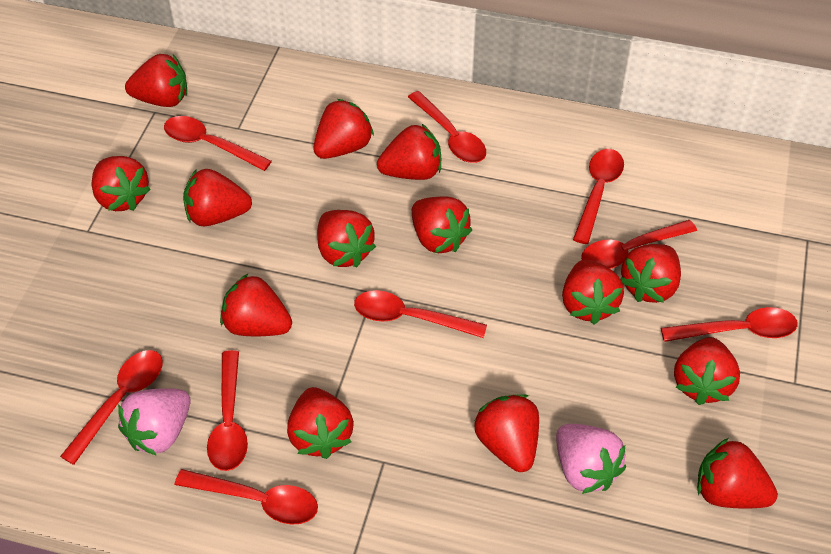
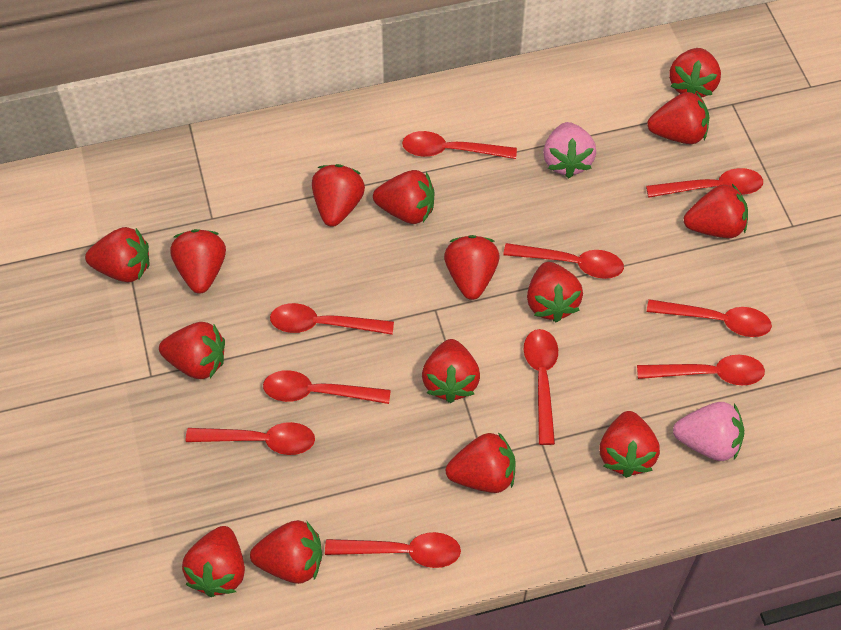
red spoon: 9 -> 10
red strawberry: 14 -> 15

